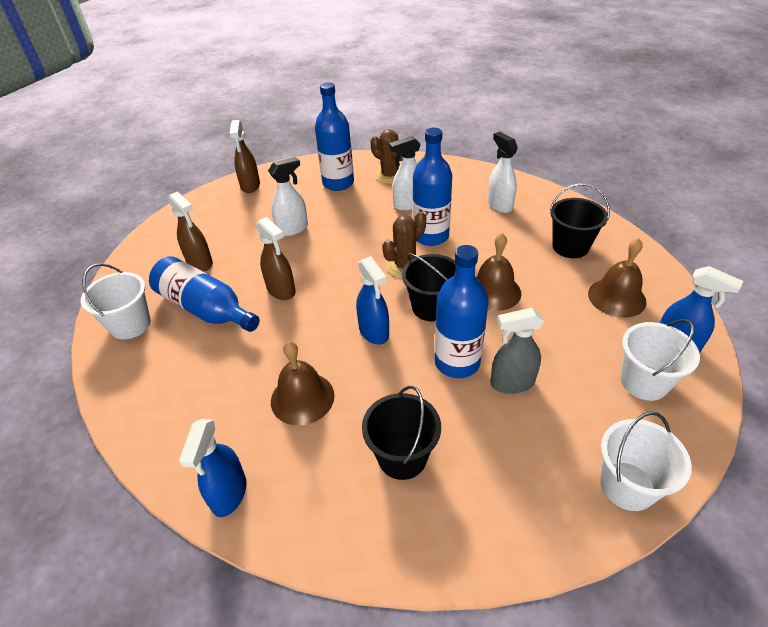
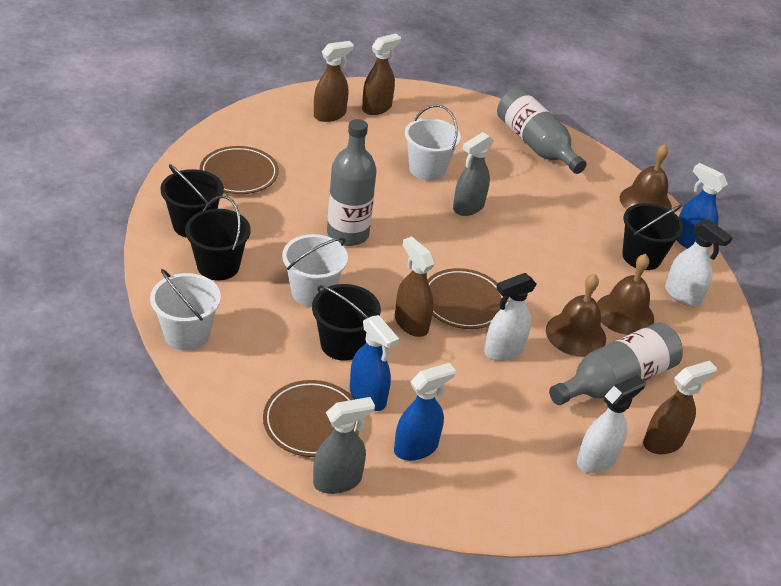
black bucket: 3 -> 4
blue bottle: 4 -> 0
brown cactus: 2 -> 0
brown plate: 0 -> 3
brown spray bottle: 3 -> 4
grey bottle: 0 -> 3
grey spray bottle: 1 -> 2

